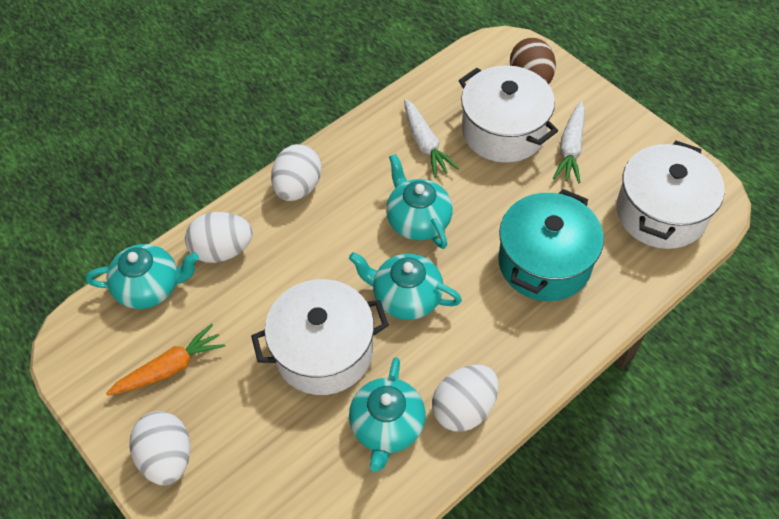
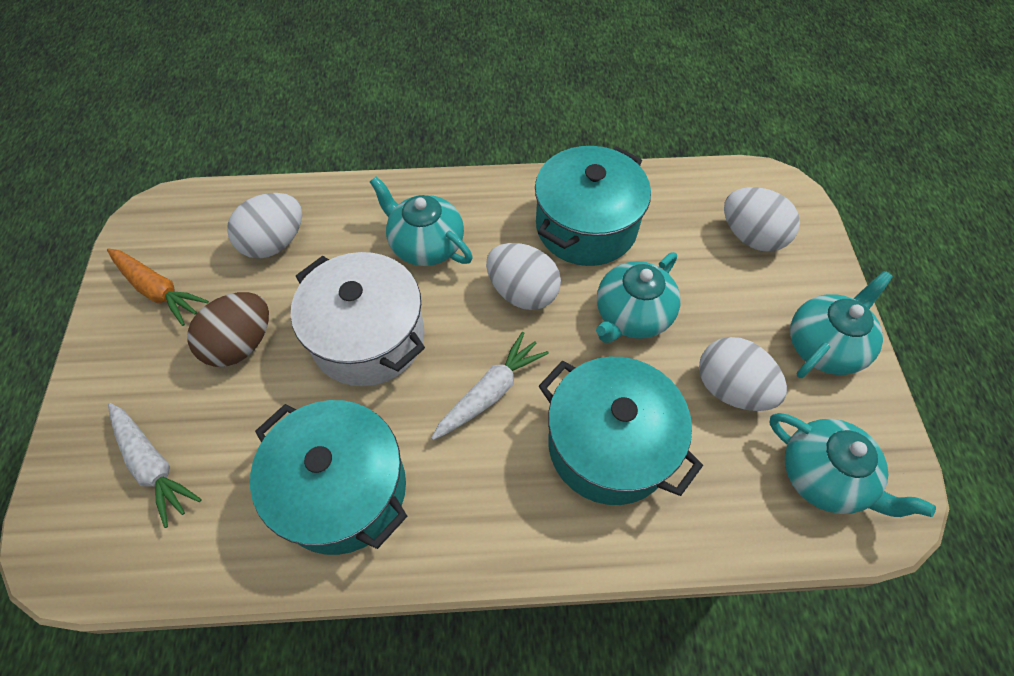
turquoise pot: 1 -> 3
white pot: 3 -> 1

